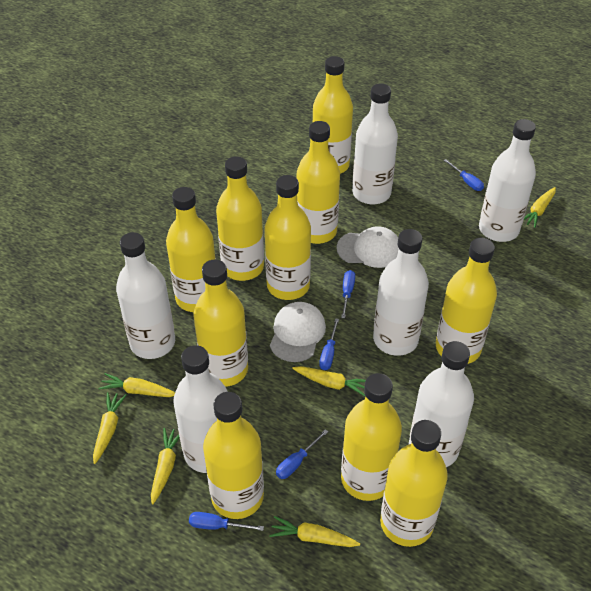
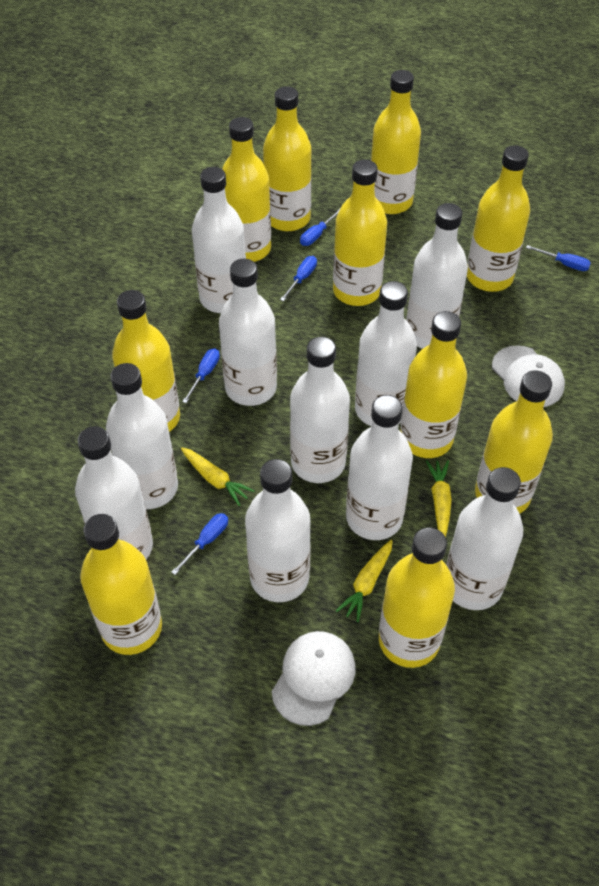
white bottle: 6 -> 10
yellow carrot: 6 -> 3

